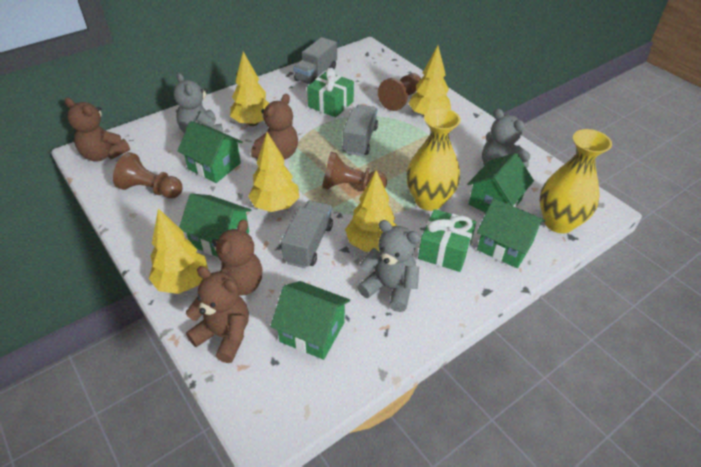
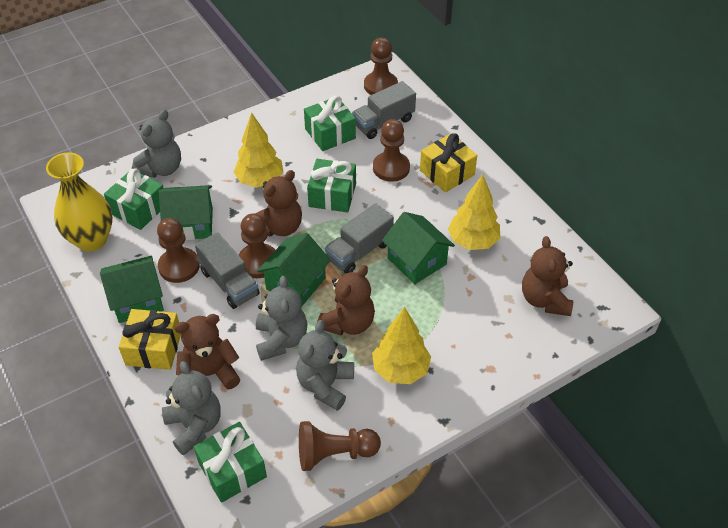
brown pawn: 3 -> 5
green gift: 2 -> 4
green house: 5 -> 4
grey teddy bear: 3 -> 4
yellow gift: 0 -> 2
yellow tree: 5 -> 3
yellow vase: 2 -> 1

